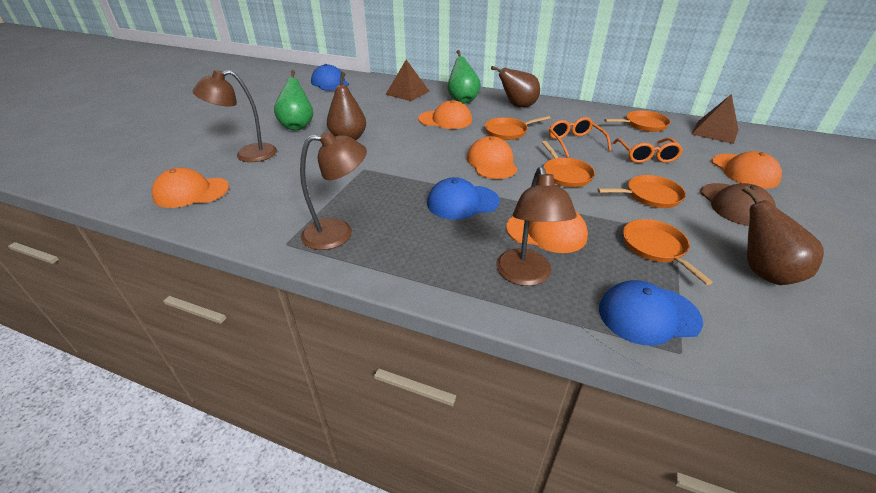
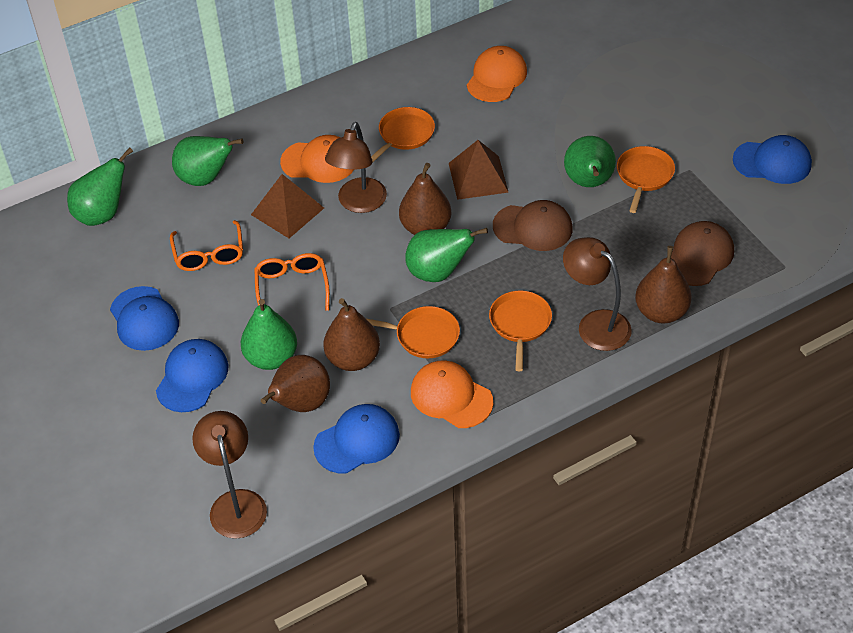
blue cap: 3 -> 4
brown cap: 1 -> 2
brown pear: 3 -> 4
green pear: 2 -> 5
orange cap: 5 -> 3
orange pan: 5 -> 4

